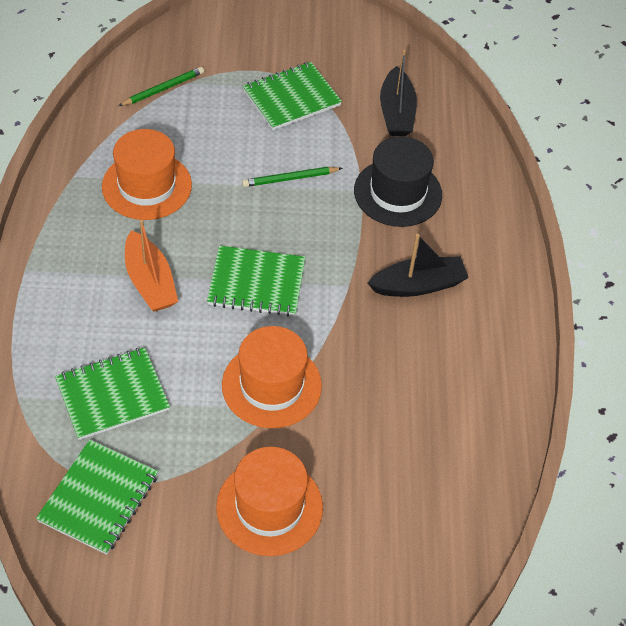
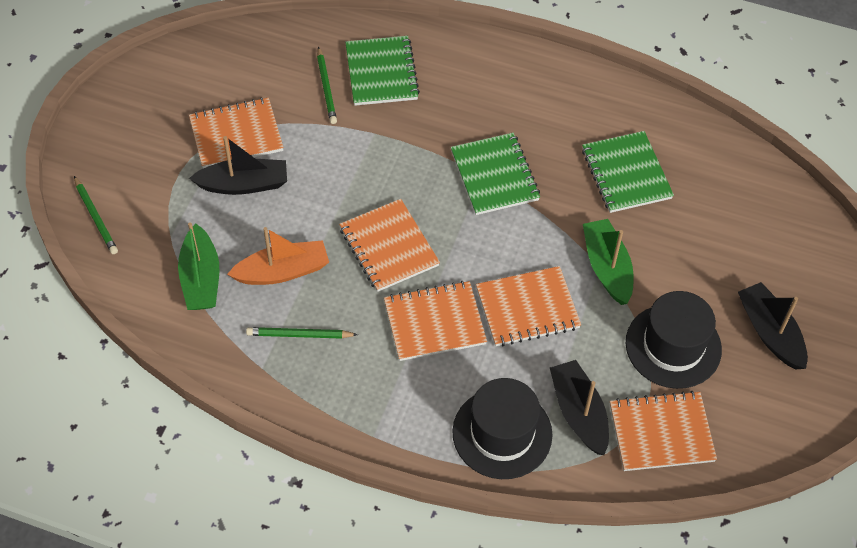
black boat: 2 -> 3
black hat: 1 -> 2
green boat: 0 -> 2
green notebook: 4 -> 3
green pencil: 2 -> 3
orange hat: 3 -> 0
orange notebook: 0 -> 5

